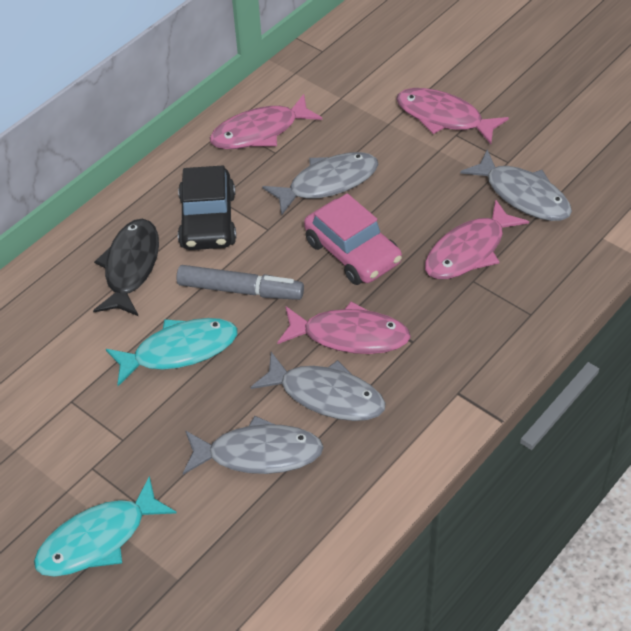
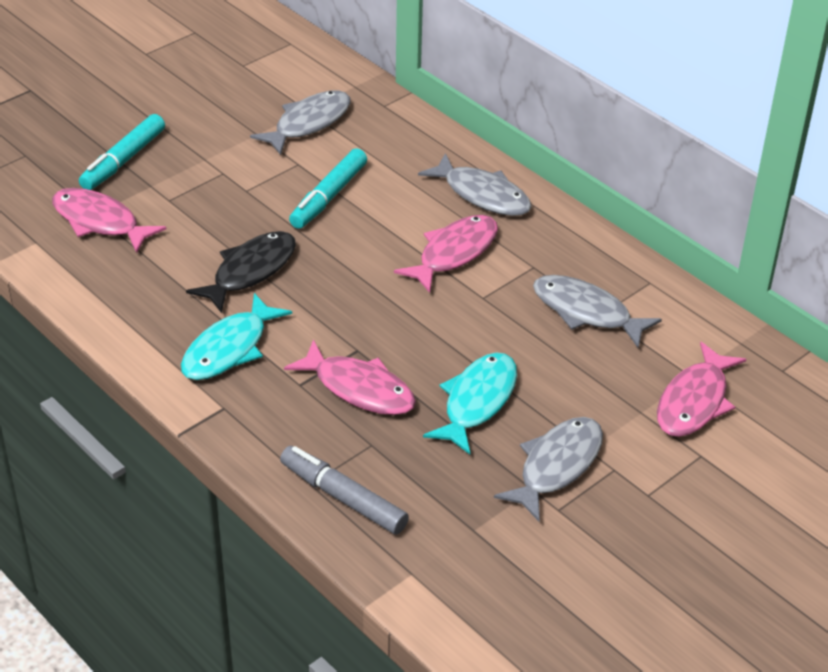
black car: 1 -> 0
pink car: 1 -> 0
turquoise marker: 0 -> 2

